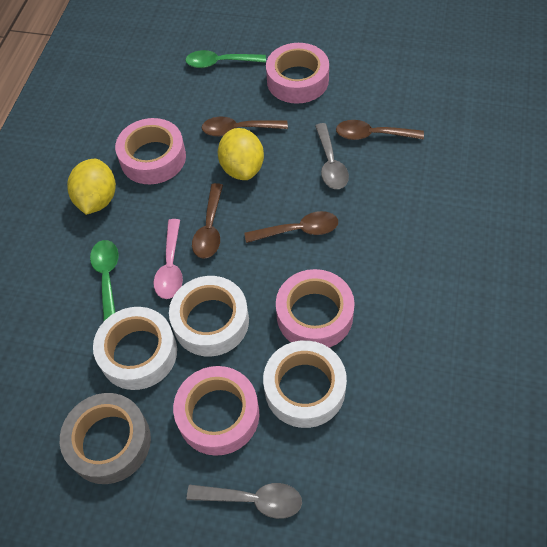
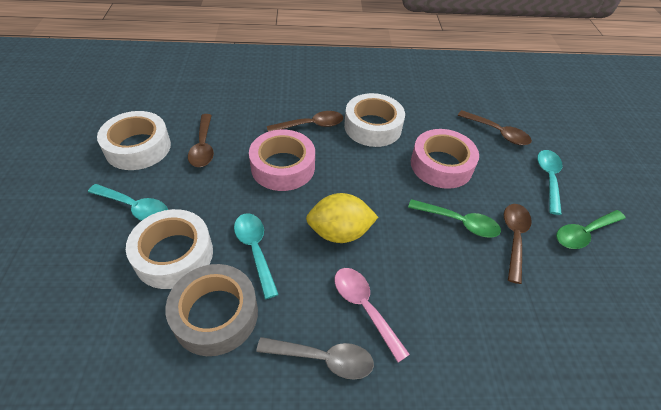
grey spoon: 2 -> 1
pink tape: 4 -> 2
turquoise spoon: 0 -> 3
yellow lemon: 2 -> 1

